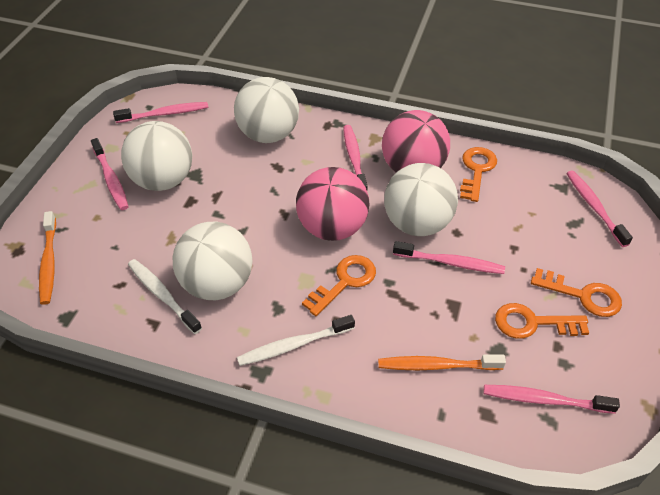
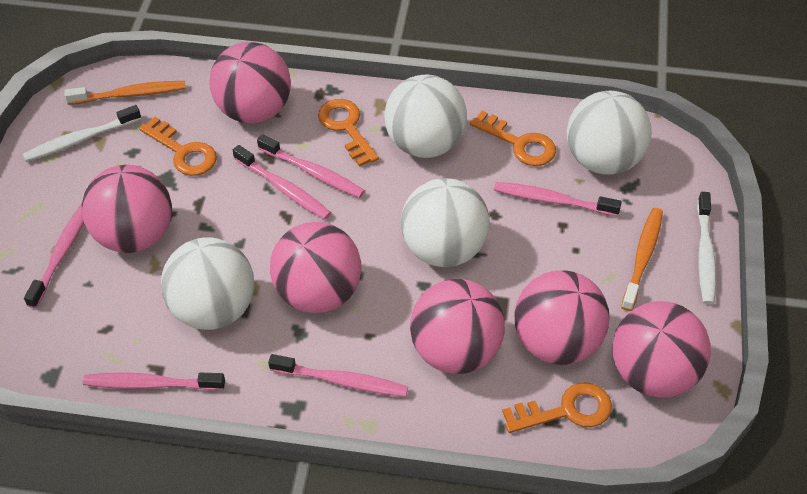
pink ball: 2 -> 6

